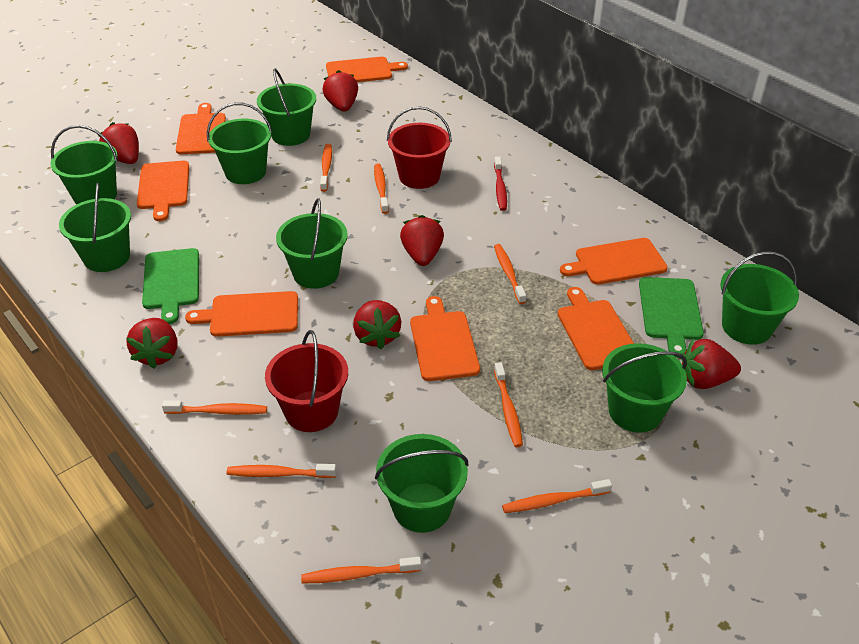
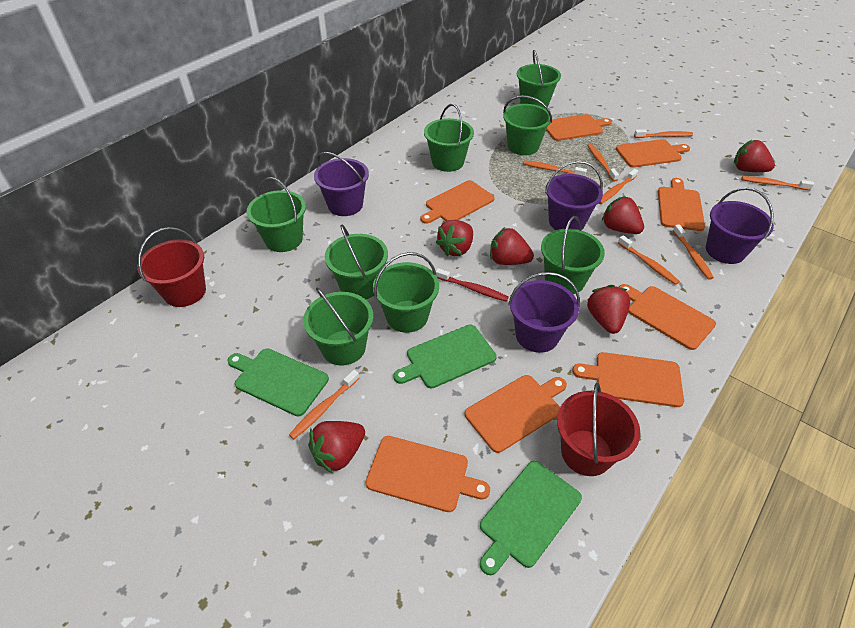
green cutting board: 2 -> 3
orange cutting board: 7 -> 8
purple bucket: 0 -> 4

